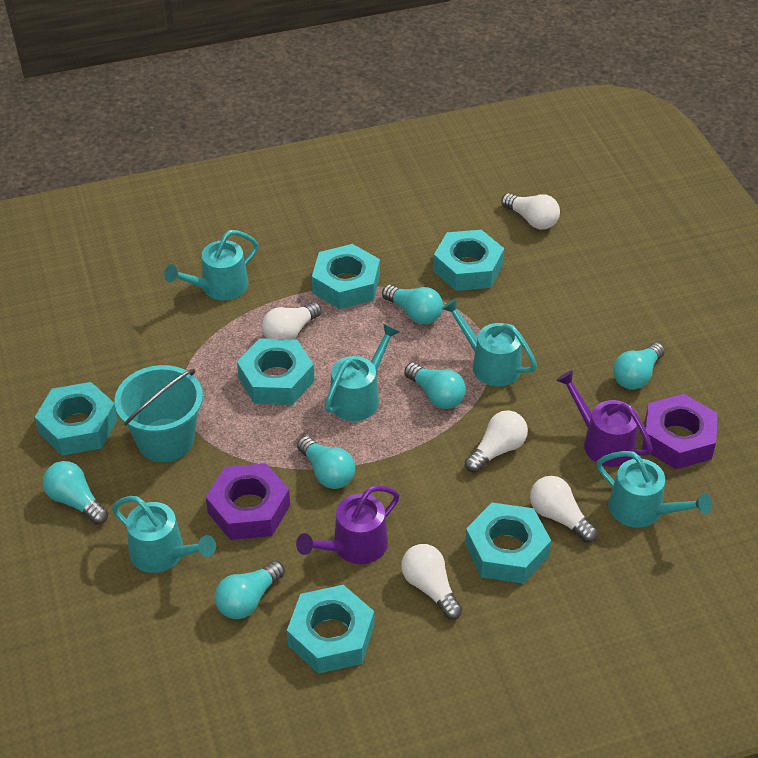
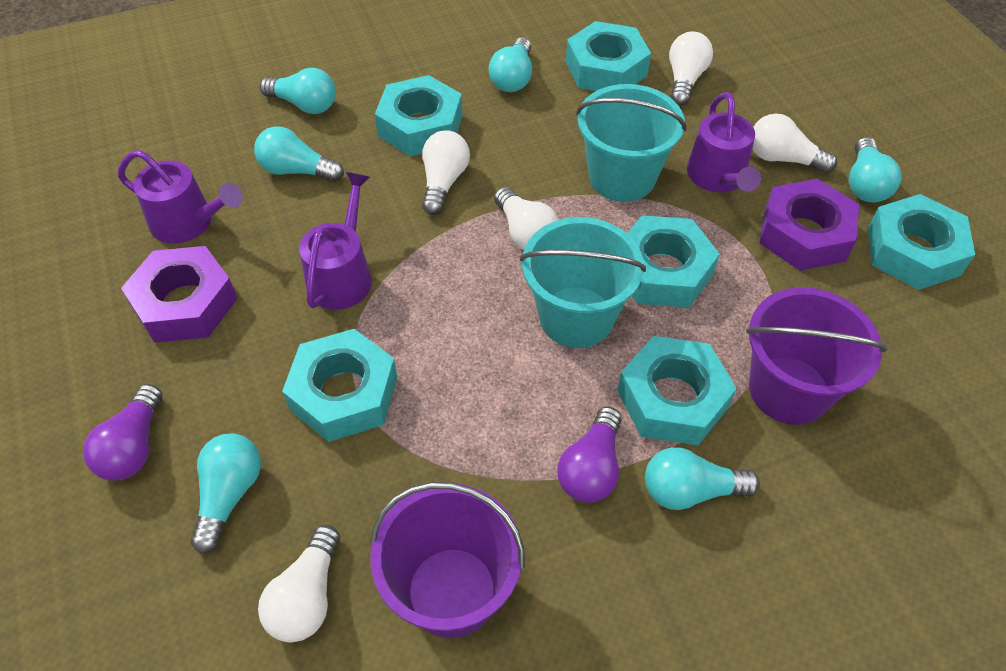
purple bucket: 0 -> 2
purple light bulb: 0 -> 2
purple watering can: 2 -> 3
turquoise bucket: 1 -> 2
turquoise watering can: 5 -> 0

